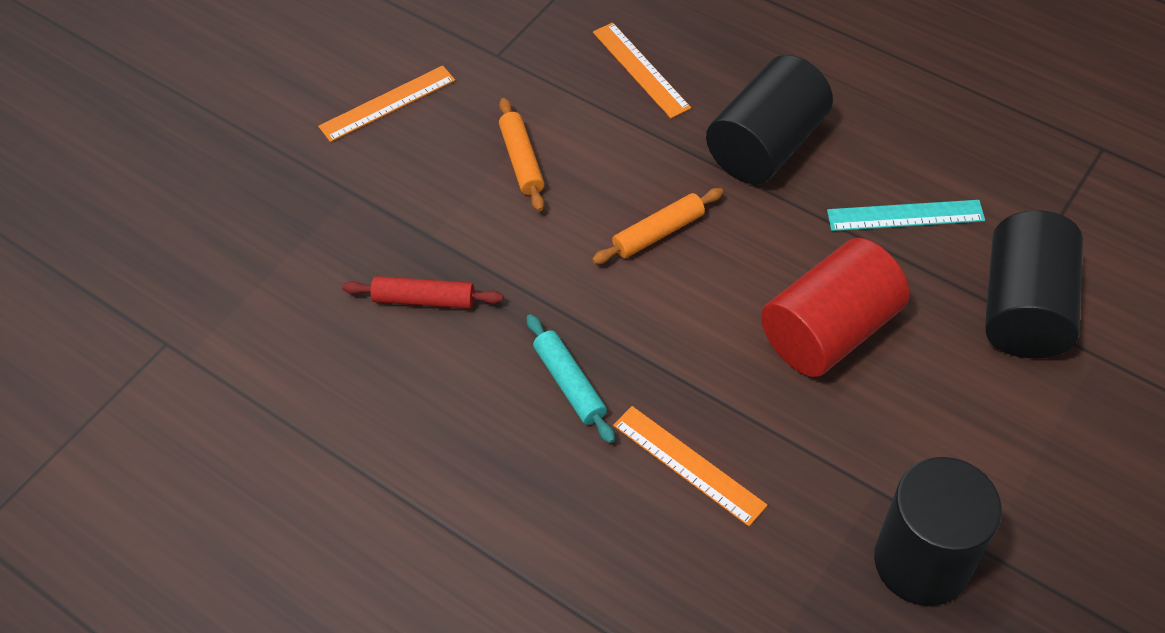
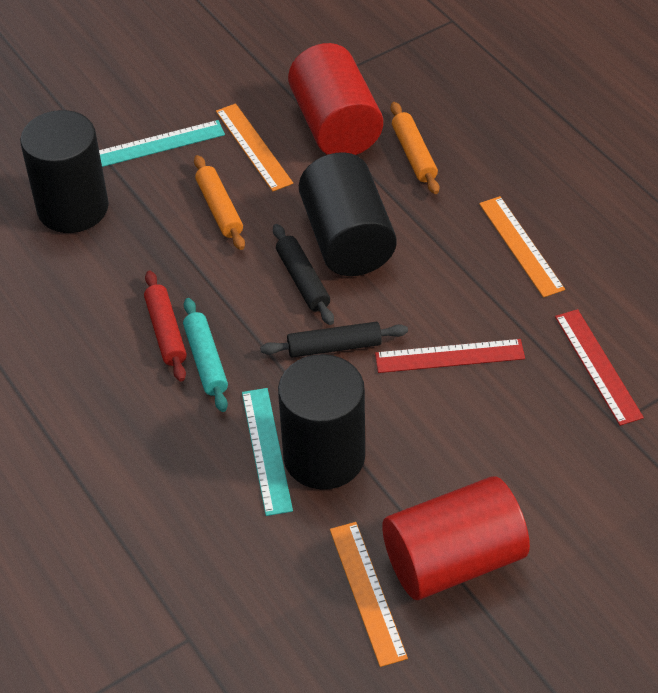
black rolling pin: 0 -> 2
red cylinder: 1 -> 2
red ruler: 0 -> 2
turquoise ruler: 1 -> 2

